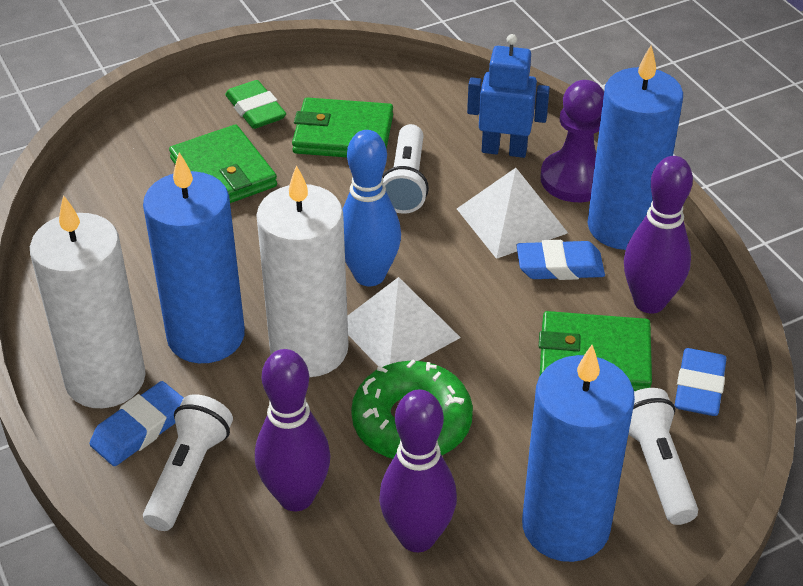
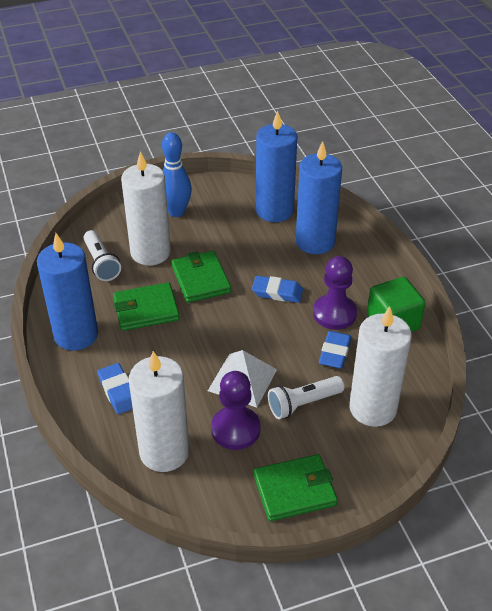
blue robot: 1 -> 0
green cube: 0 -> 1
green donut: 1 -> 0
green eraser: 1 -> 0
purple bowling pin: 3 -> 0
purple pawn: 1 -> 2
white candle: 2 -> 3
white flashlight: 3 -> 2
white pyramid: 2 -> 1

